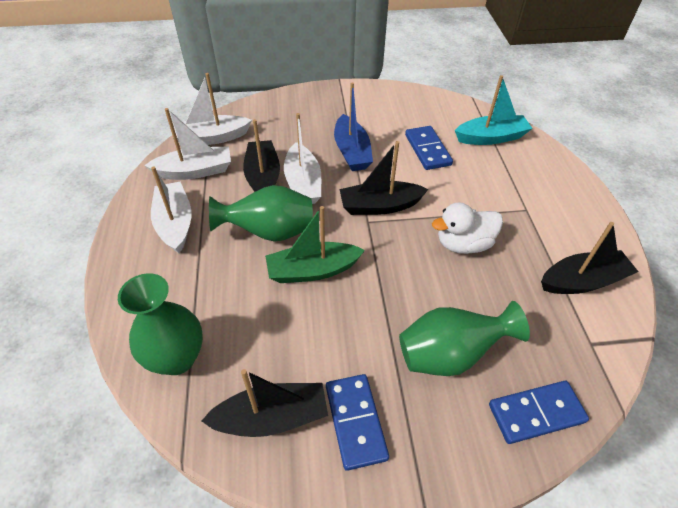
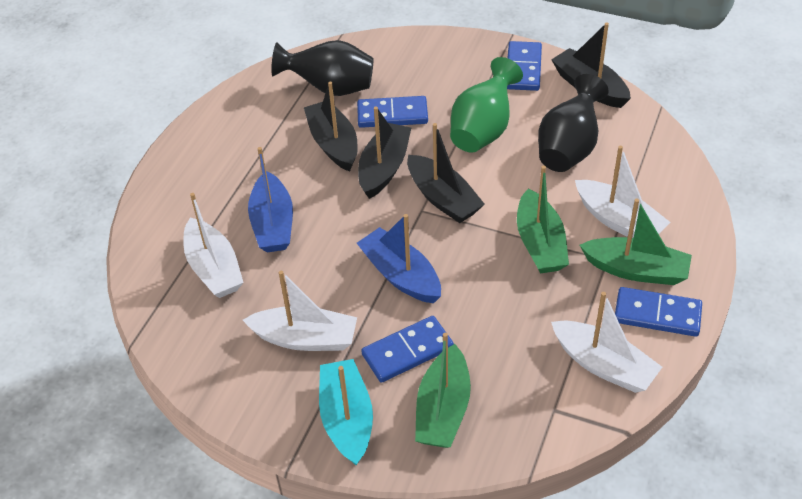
black vase: 0 -> 2
blue boat: 1 -> 2
blue domino: 3 -> 4
green boat: 1 -> 3
green vase: 3 -> 1
white duck: 1 -> 0

